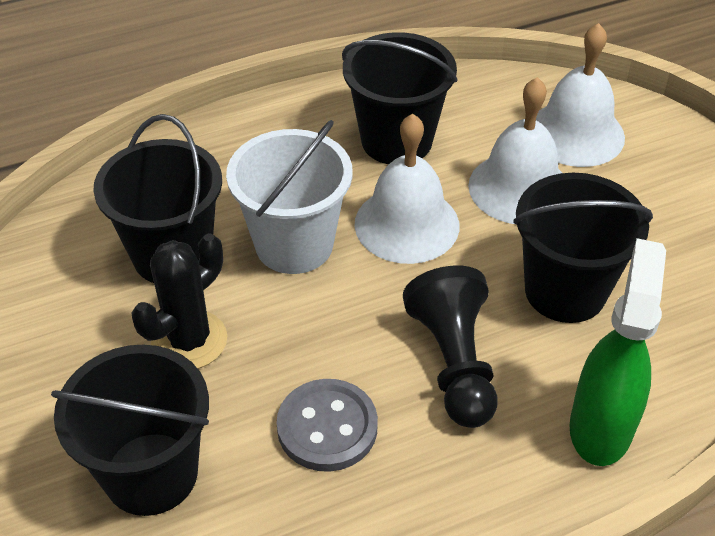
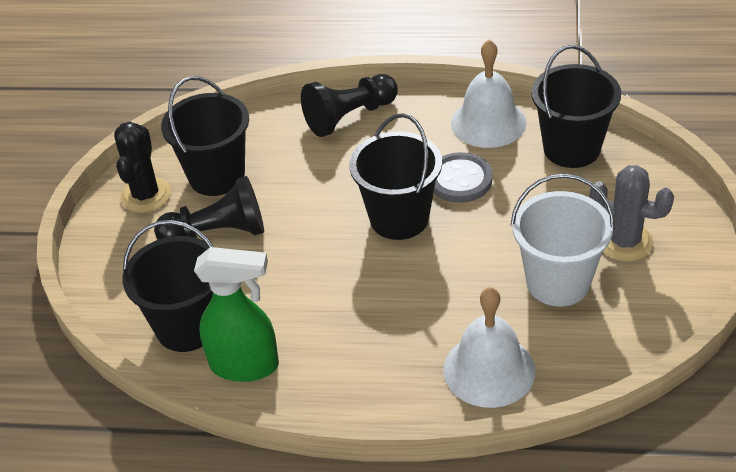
black pawn: 1 -> 2
grey cactus: 0 -> 1
white bell: 3 -> 2

